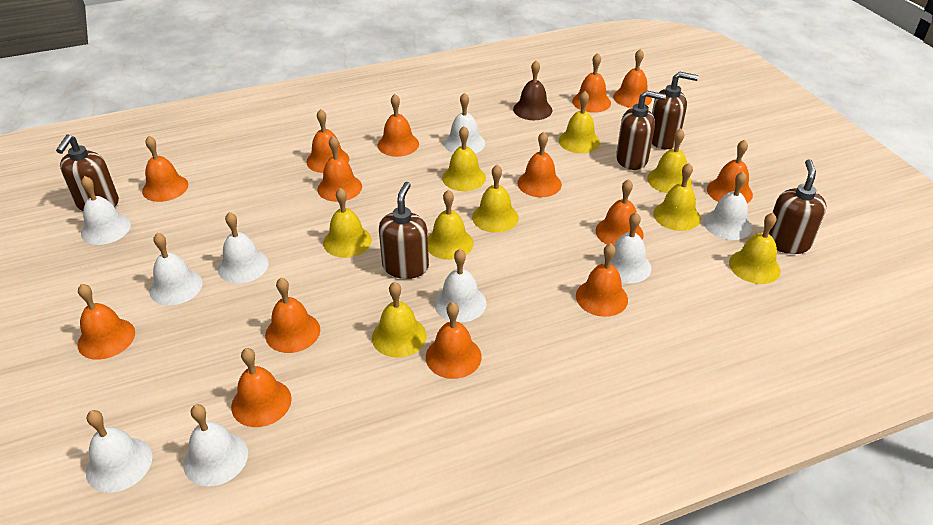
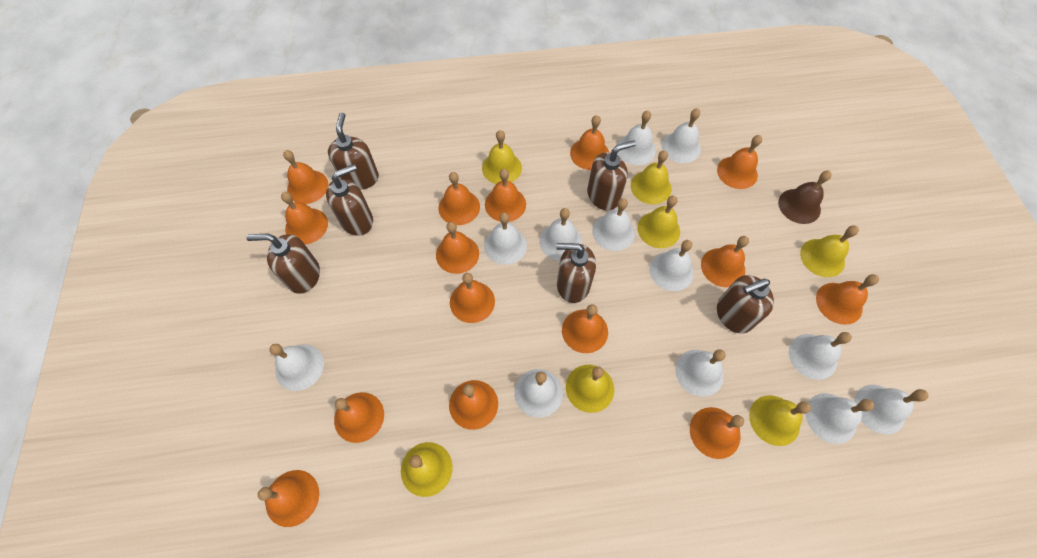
brown soap dispenser: 5 -> 6
orange bell: 14 -> 15
white bell: 9 -> 12
yellow bell: 9 -> 7

